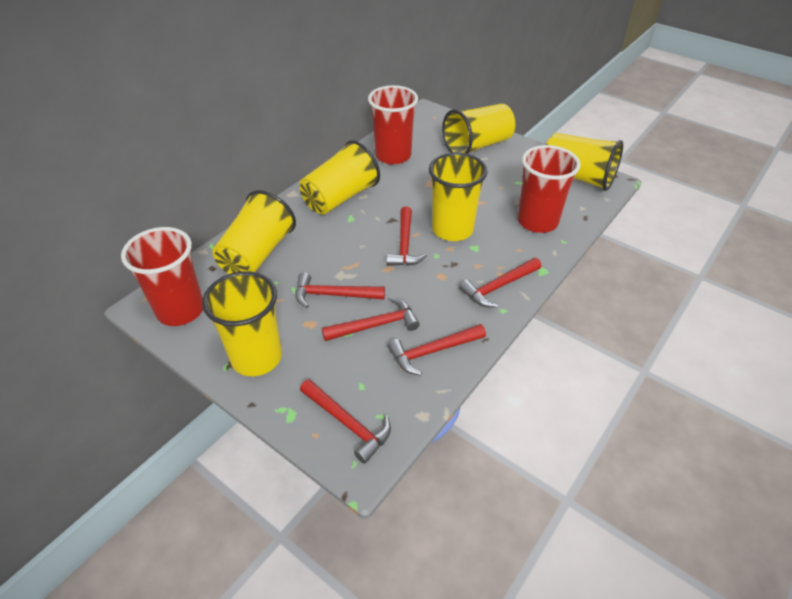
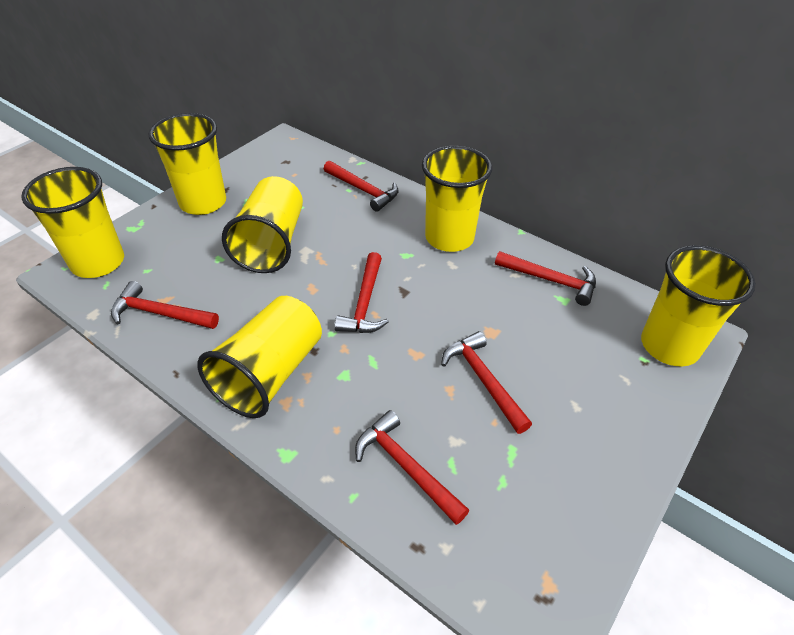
red cup: 3 -> 0

